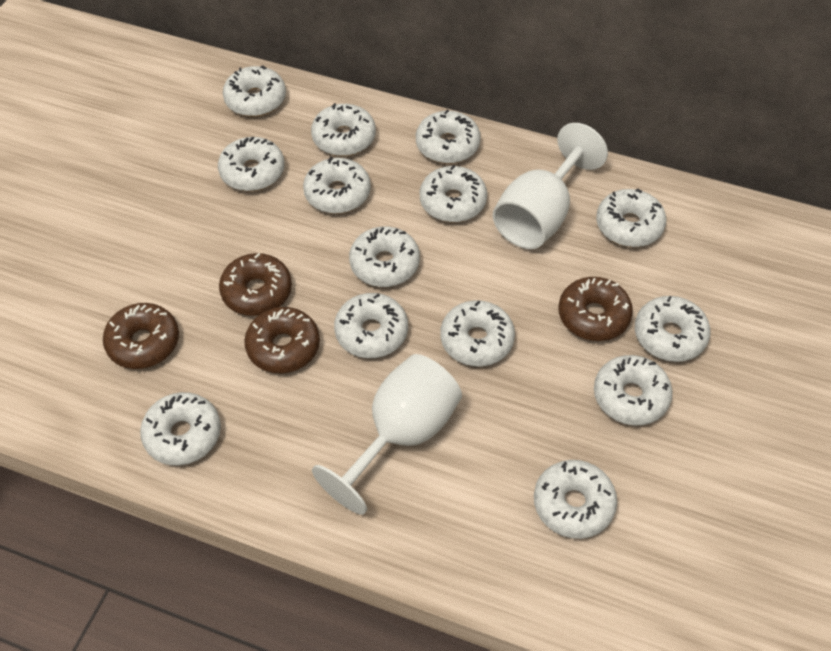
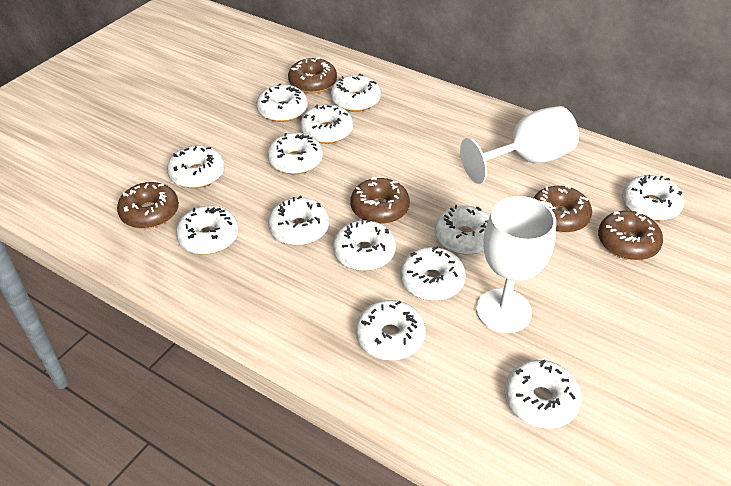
brown donut: 4 -> 5
white donut: 14 -> 13

